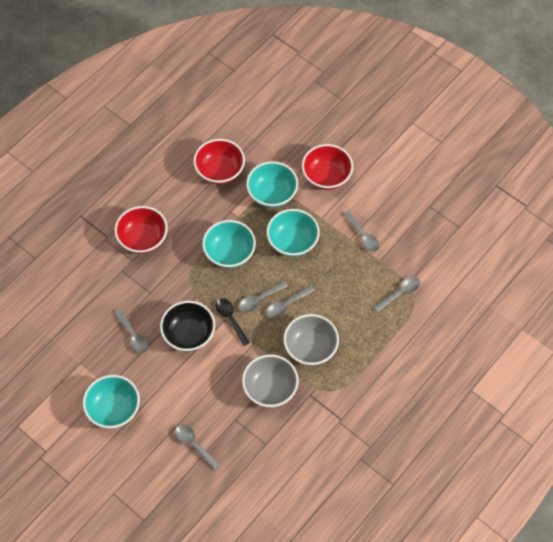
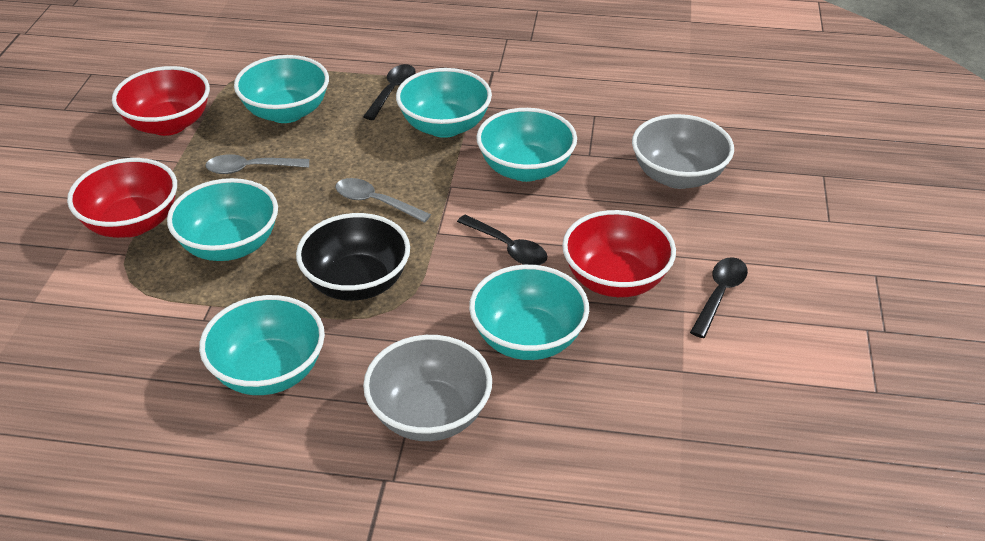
black spoon: 1 -> 3
grey spoon: 6 -> 2
turquoise bowl: 4 -> 6

